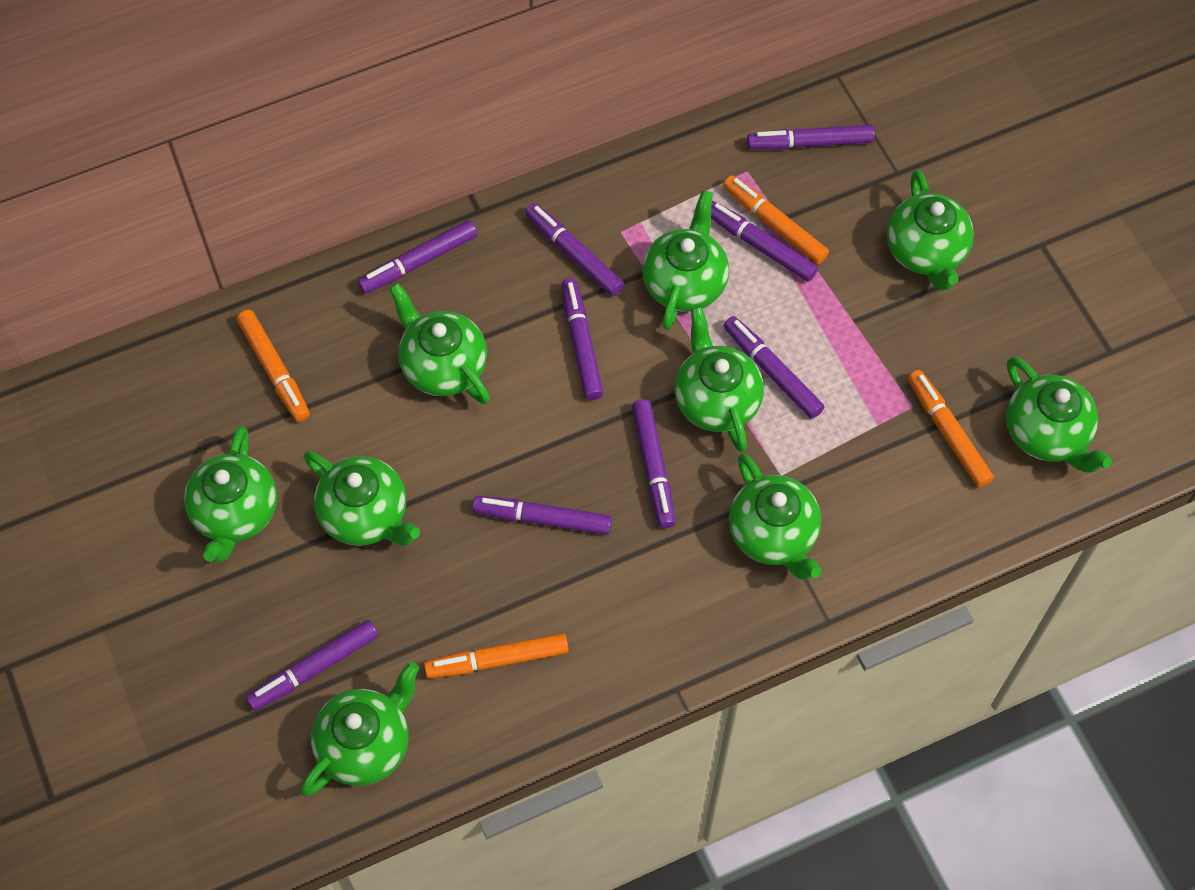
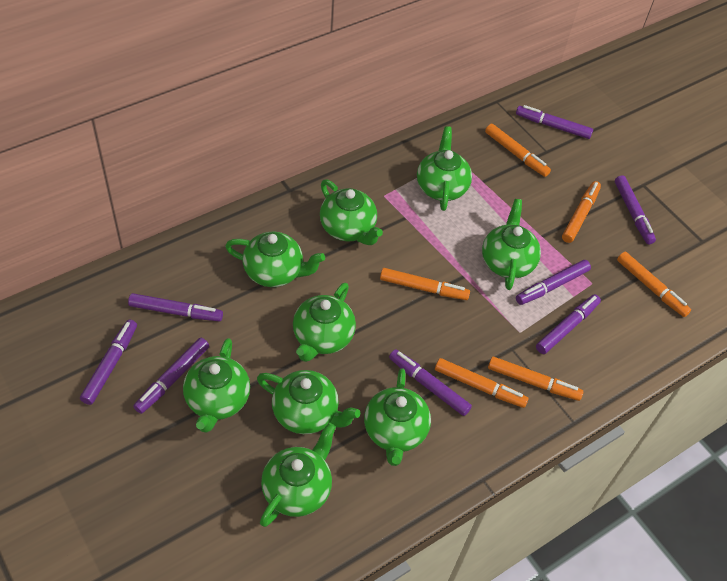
orange marker: 4 -> 6
purple marker: 9 -> 8

